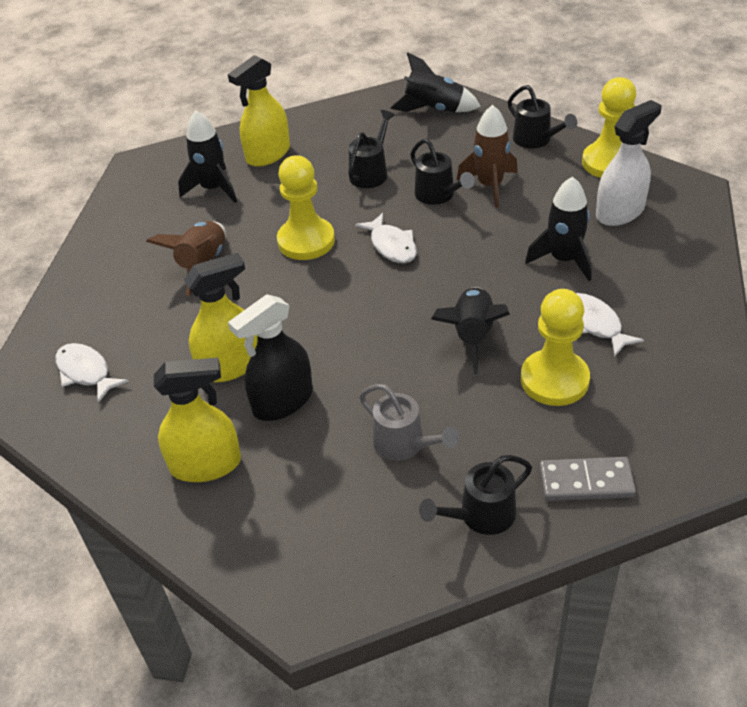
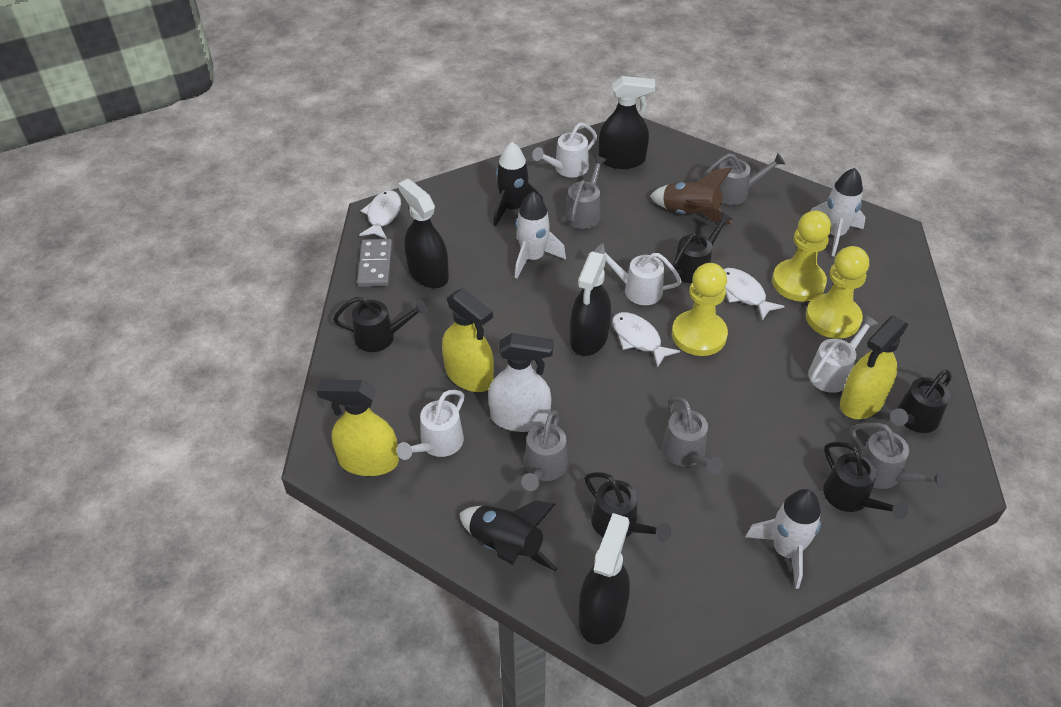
black rocket: 4 -> 2
black spray bottle: 1 -> 4
black watering can: 4 -> 5
brown rocket: 2 -> 1
grey watering can: 1 -> 5
white rocket: 0 -> 3
white watering can: 0 -> 4

